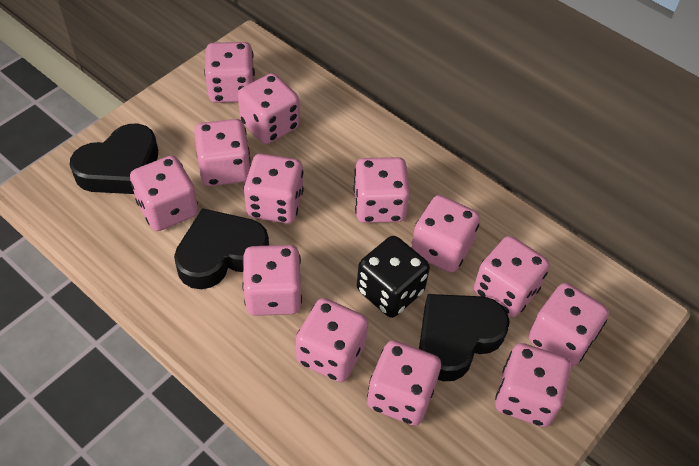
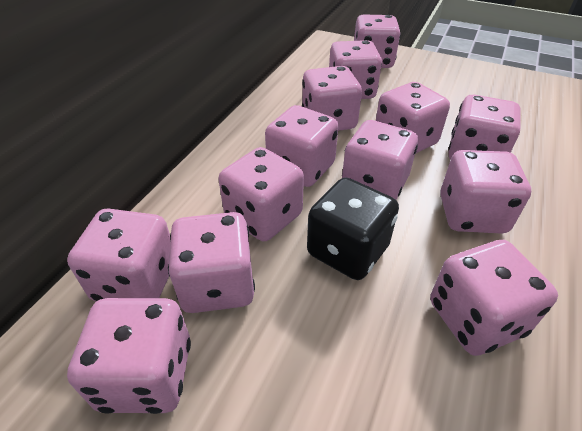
black heart: 3 -> 0

